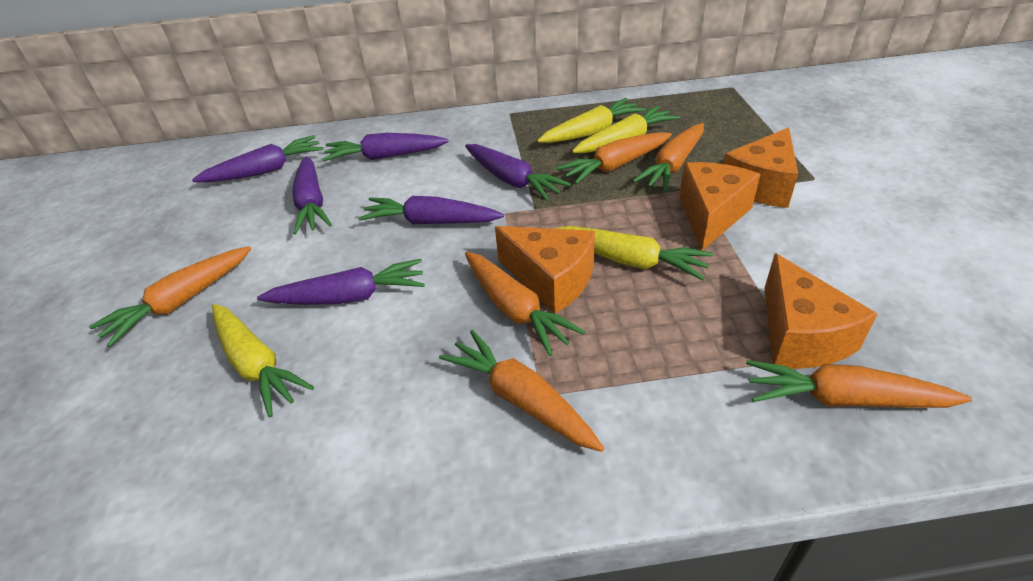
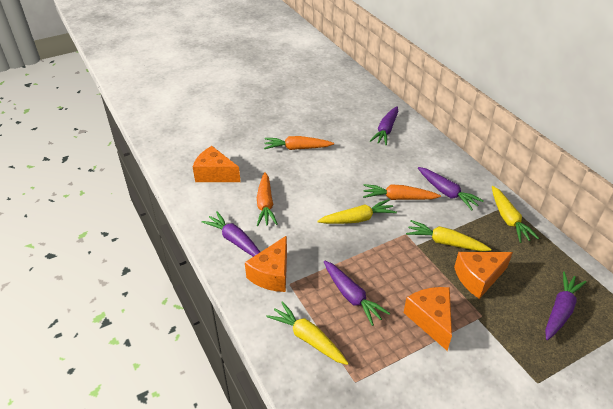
orange carrot: 6 -> 3
purple carrot: 6 -> 5

